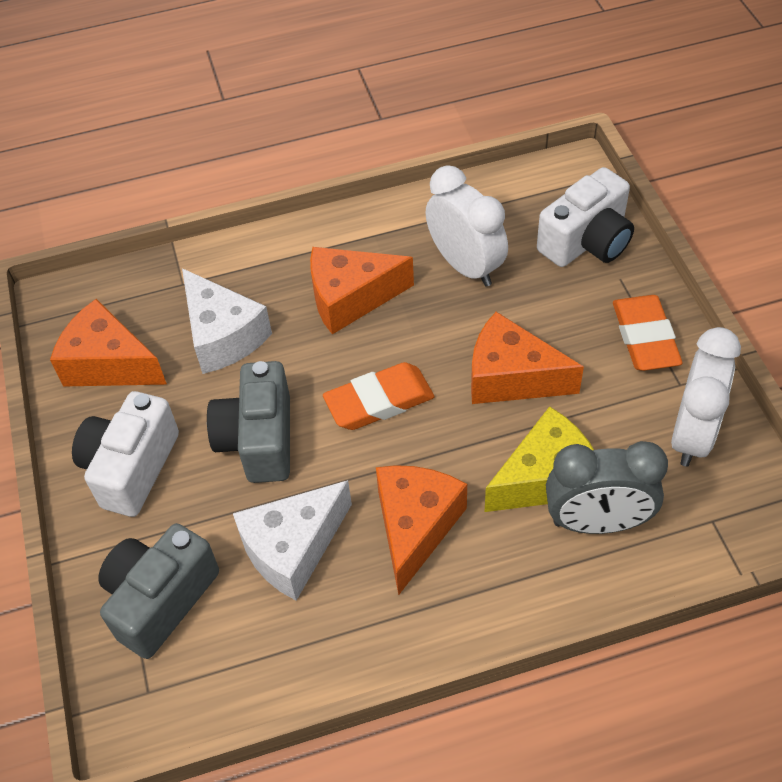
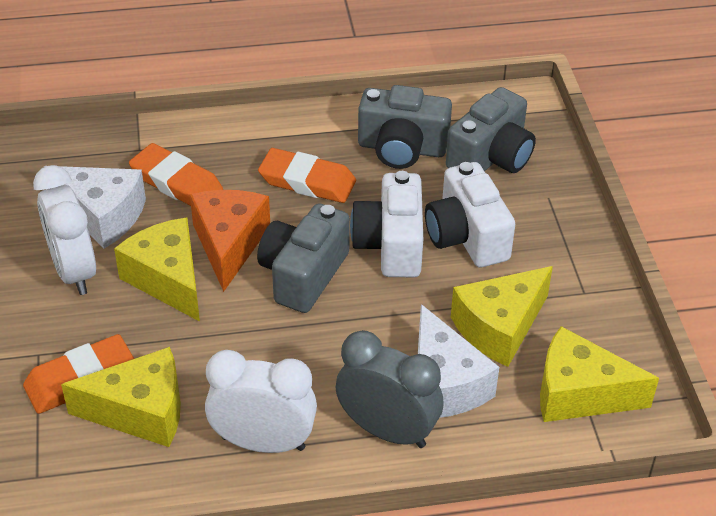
grey camera: 2 -> 3
orange cheese: 4 -> 1
orange eraser: 2 -> 3
yellow cheese: 1 -> 4

